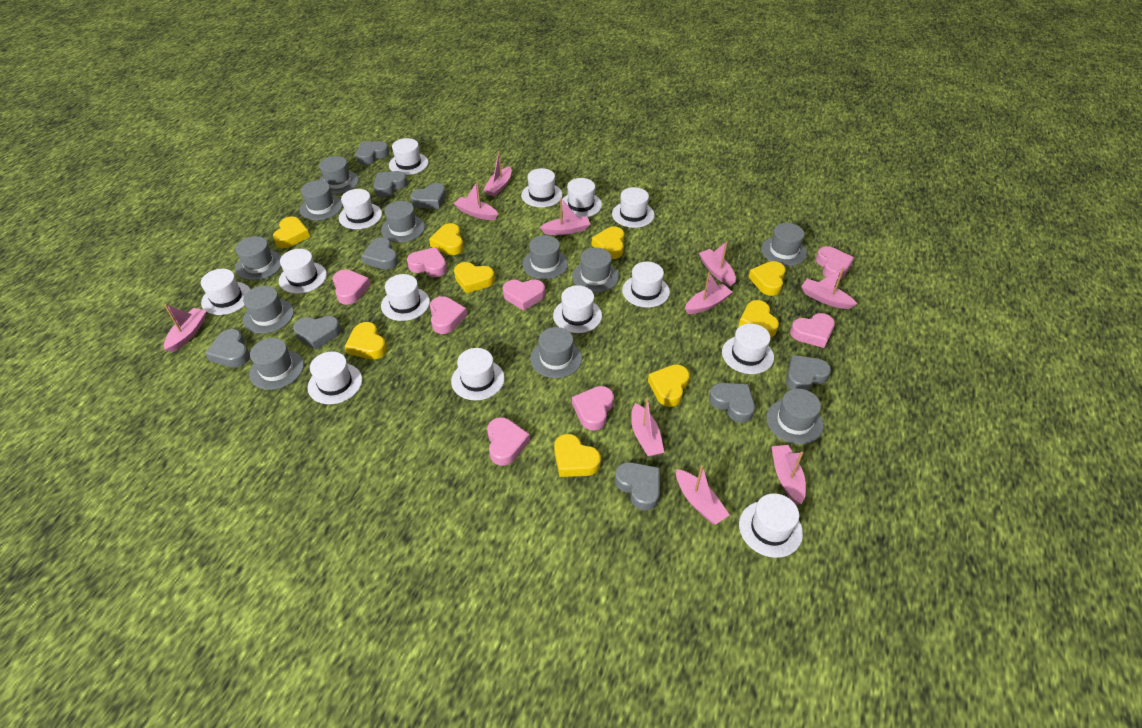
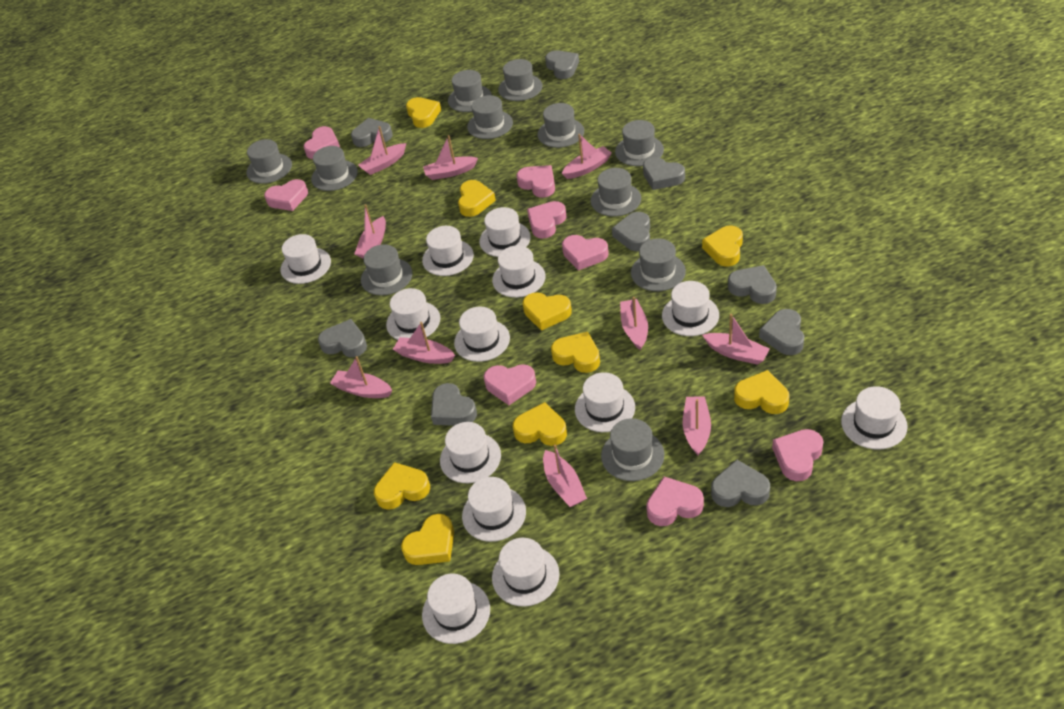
white hat: 14 -> 13

